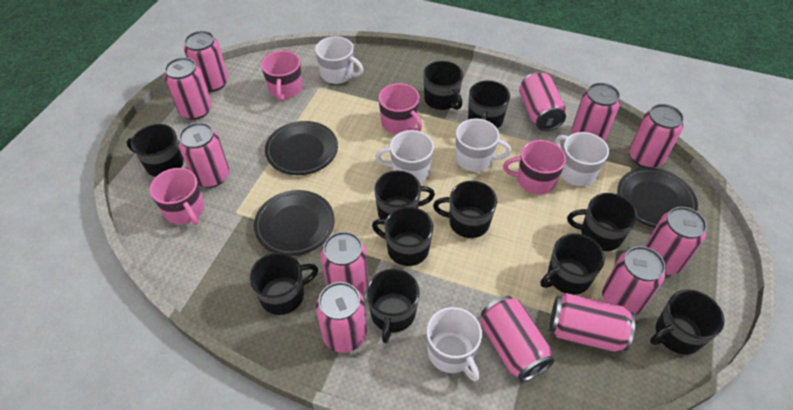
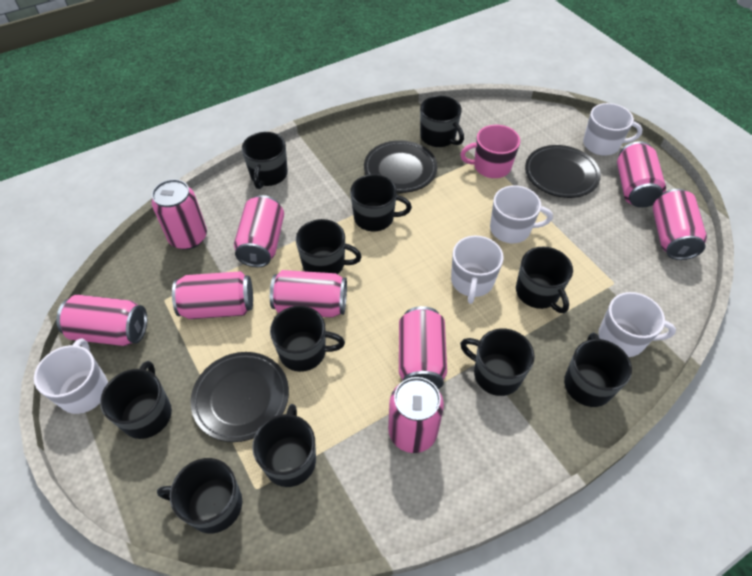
pink can: 12 -> 9
pink mug: 4 -> 1

